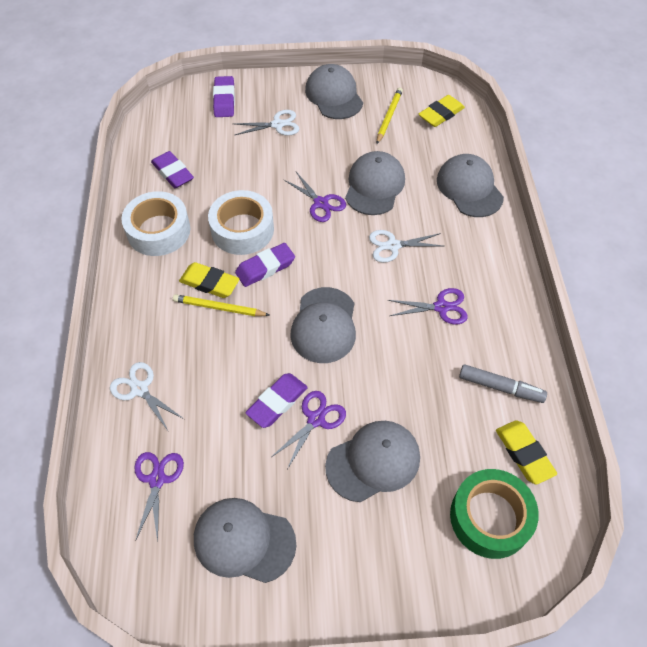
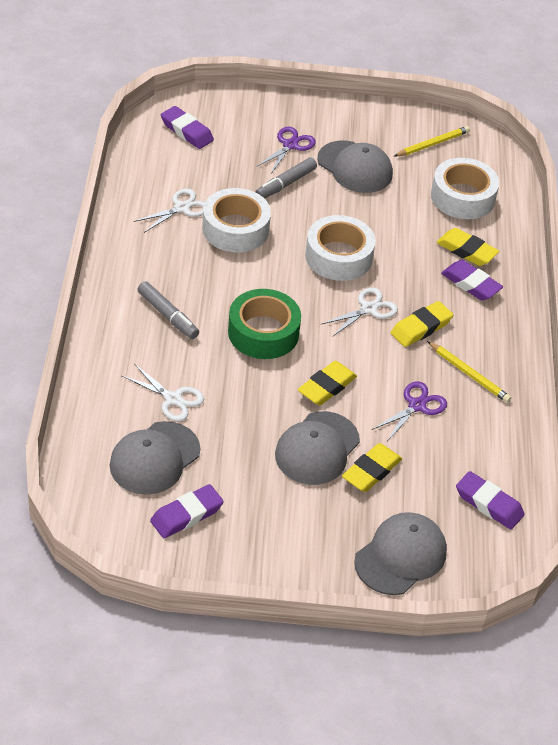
grey cap: 6 -> 4
grey marker: 1 -> 2
purple scissors: 4 -> 2
white tape: 2 -> 3
yellow eraser: 3 -> 4

